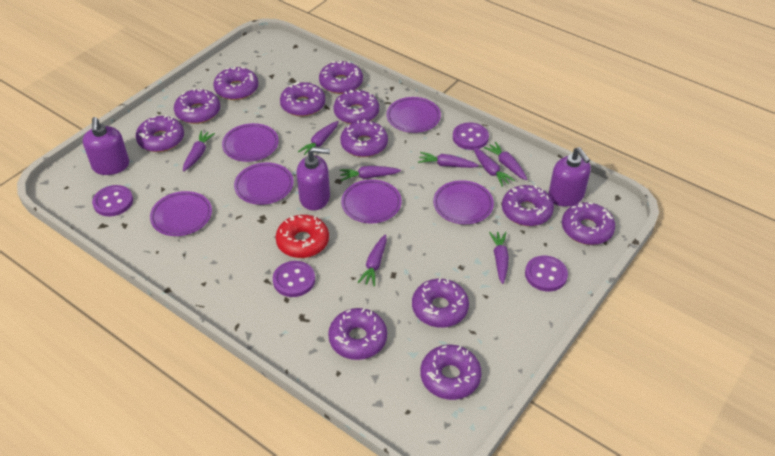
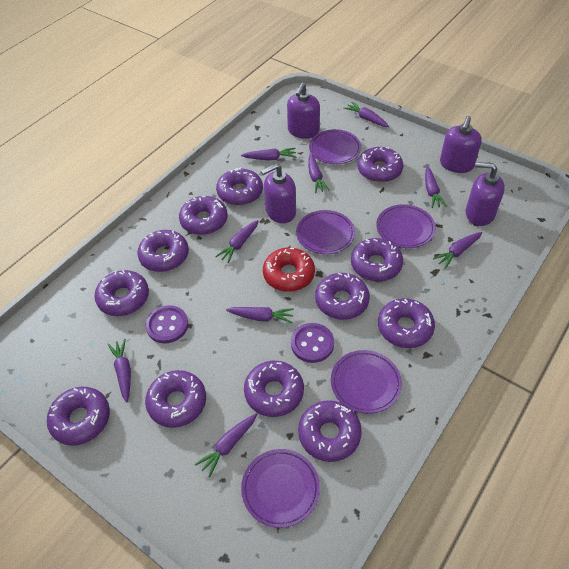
purple button: 4 -> 2
purple carrot: 8 -> 9
purple plate: 6 -> 5
purple soap dispenser: 3 -> 4

